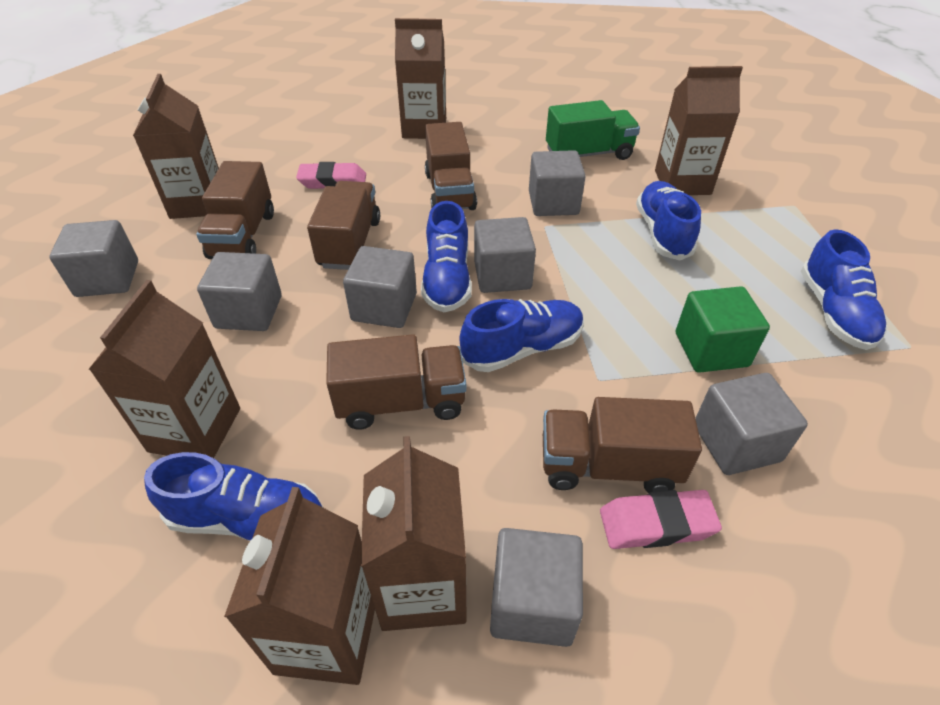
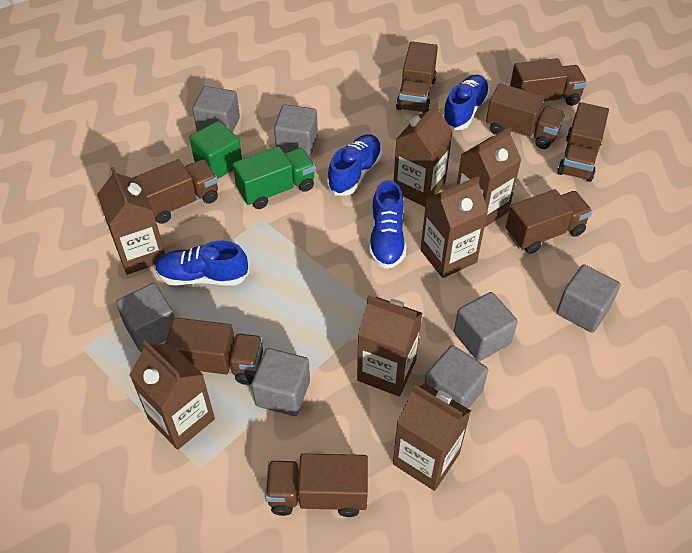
blue shoe: 5 -> 4
brown carton: 6 -> 7
brown truck: 5 -> 8
pink eraser: 2 -> 0

